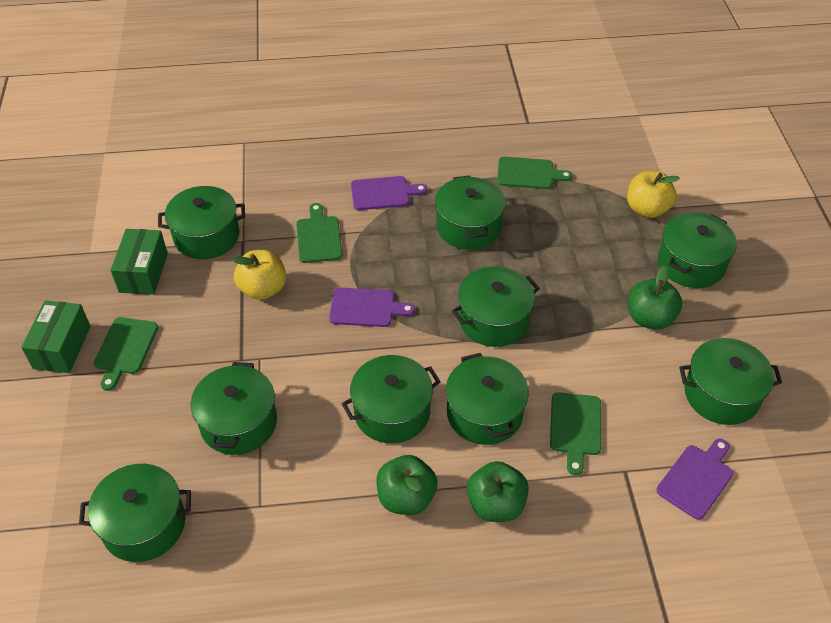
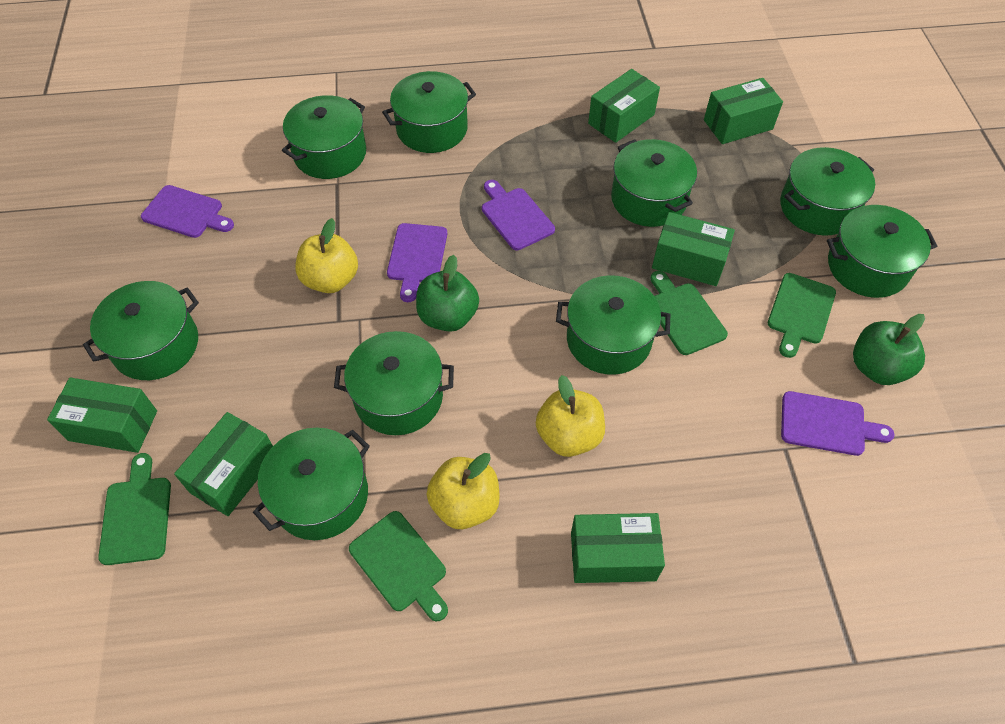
green apple: 3 -> 2
green box: 2 -> 6
purple cutting board: 3 -> 4
yellow apple: 2 -> 3

